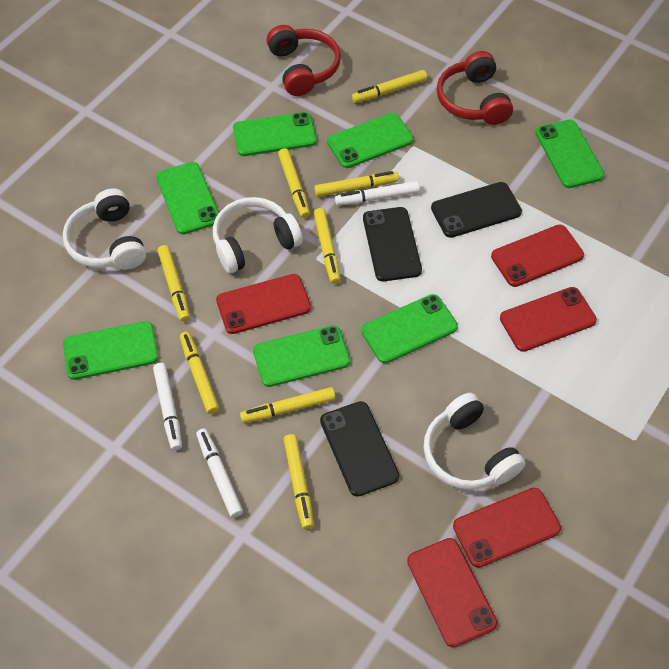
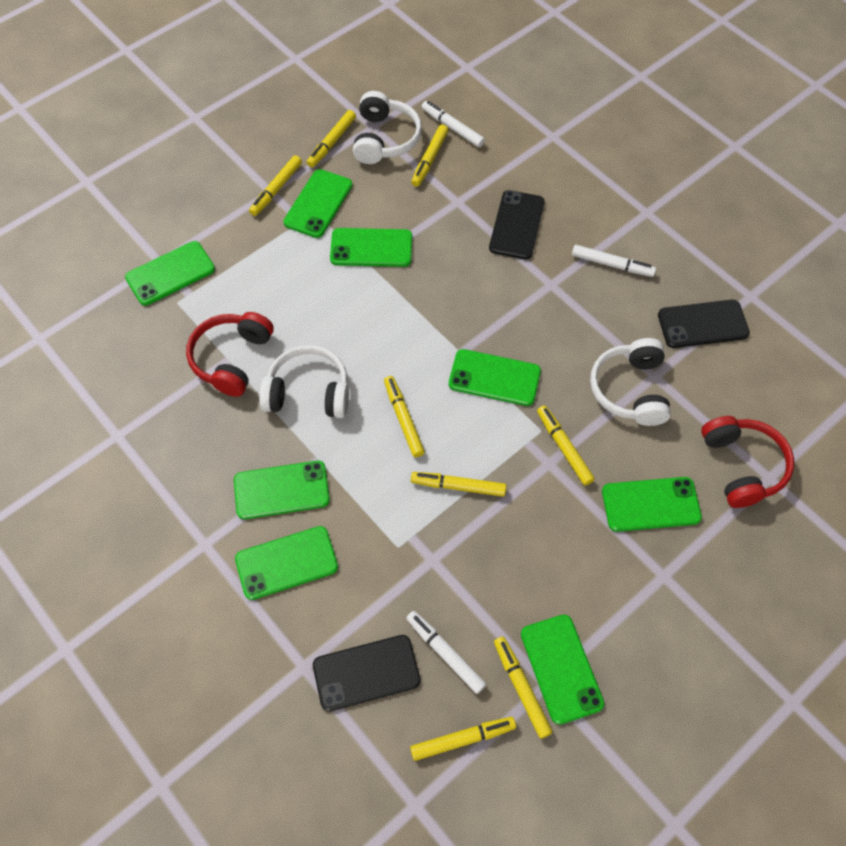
green phone: 7 -> 8
red phone: 5 -> 0

